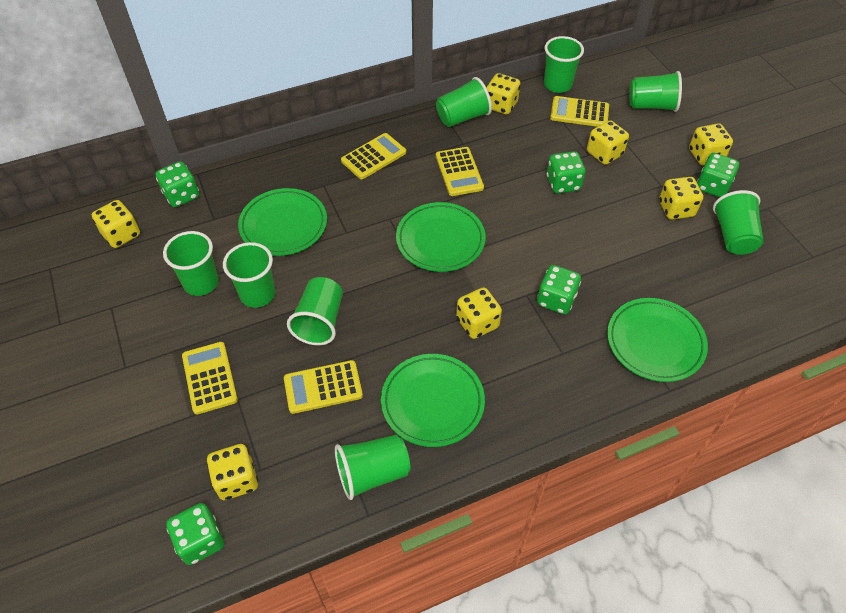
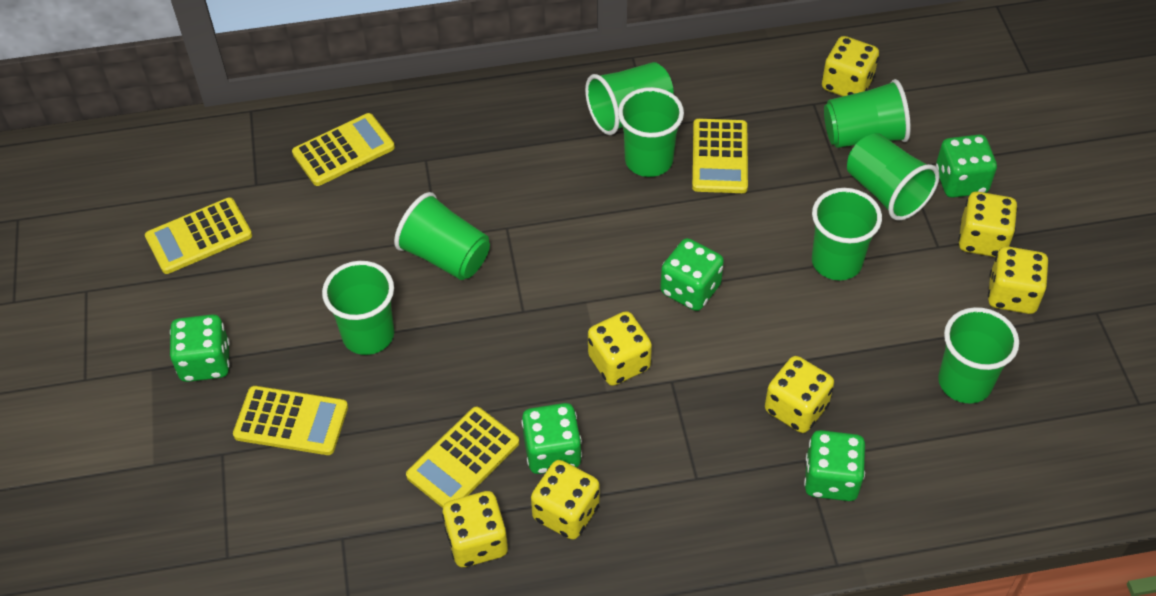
green plate: 4 -> 0

